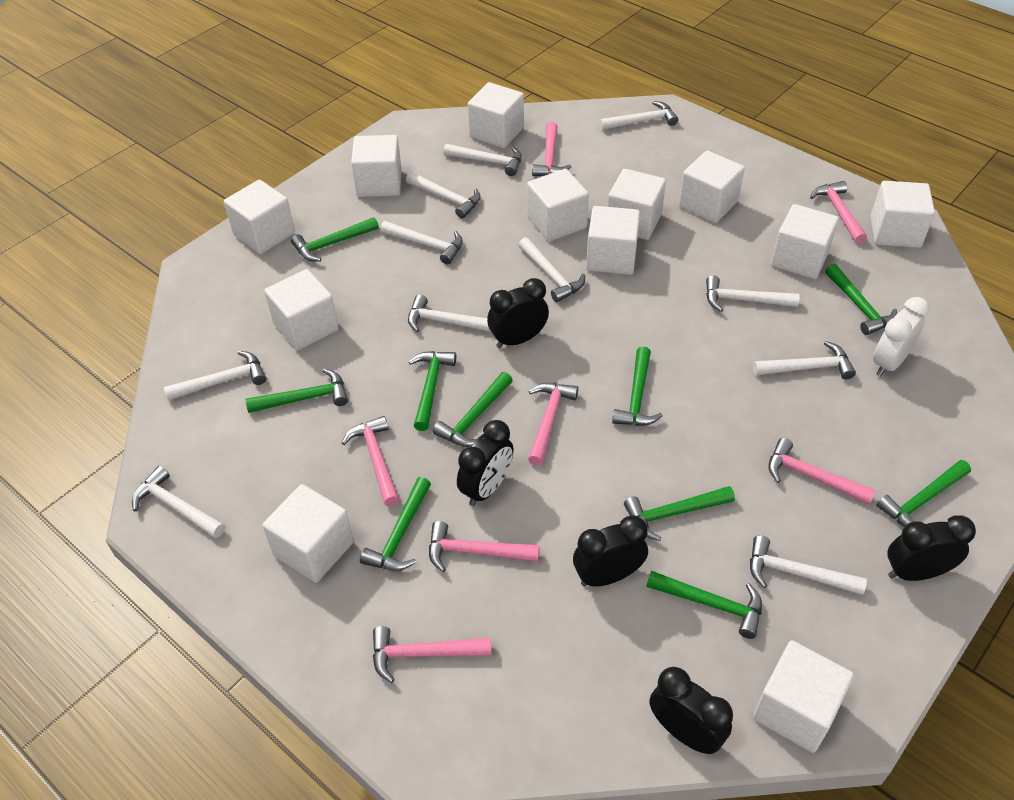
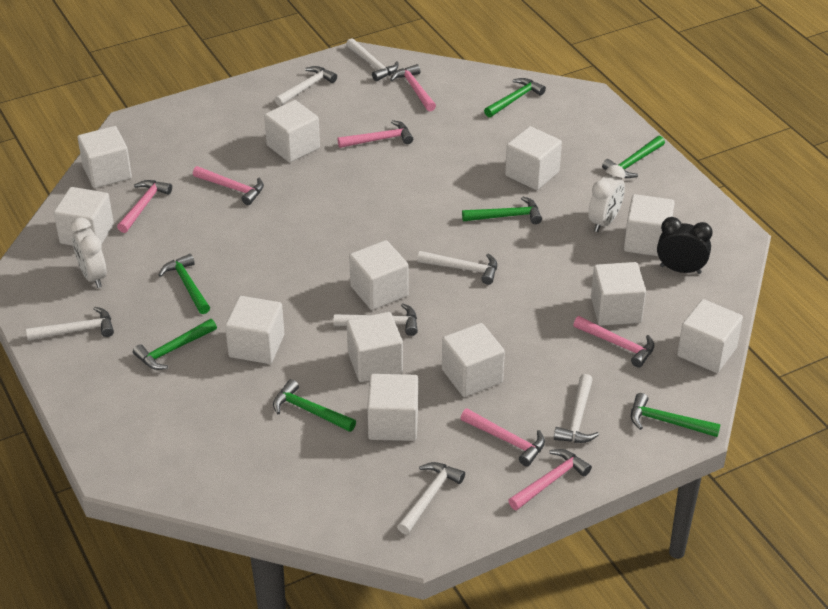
black clock: 5 -> 1
green hammer: 10 -> 7
white clock: 1 -> 2
white hammer: 11 -> 7

